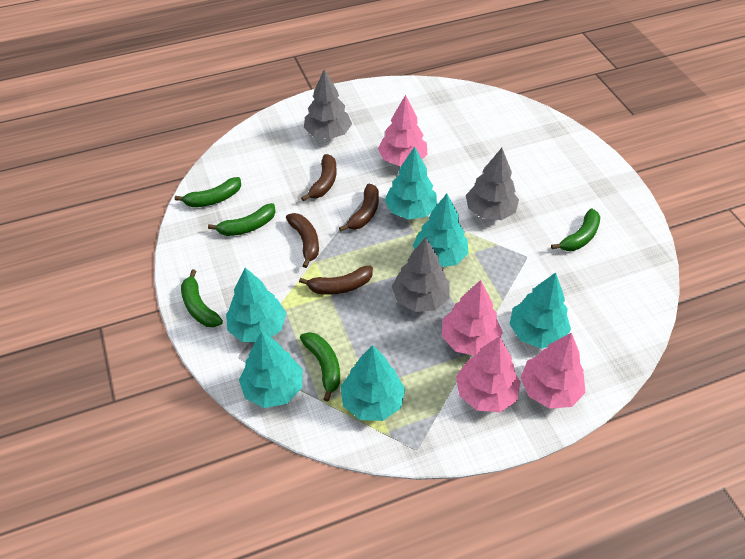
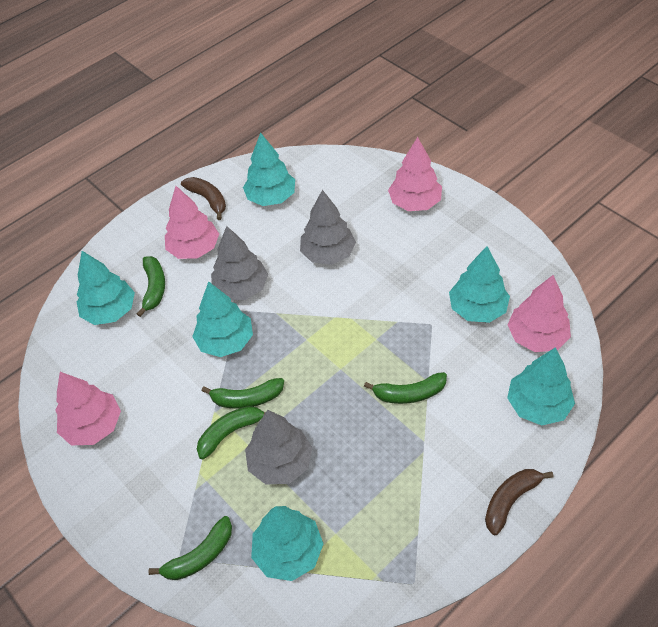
brown banana: 4 -> 2

